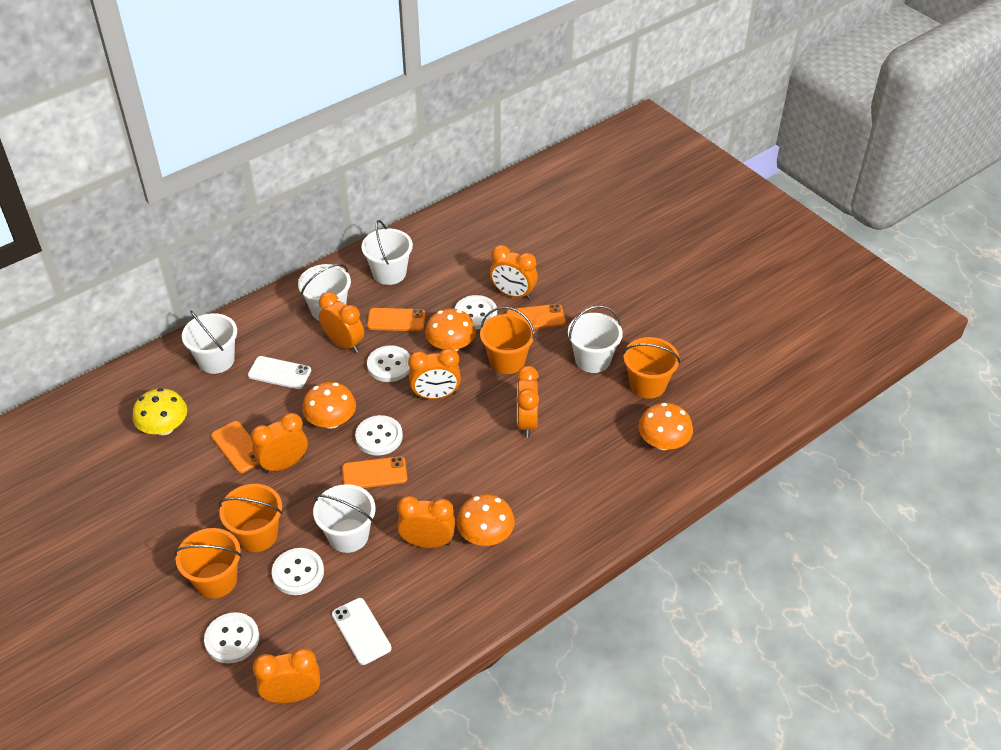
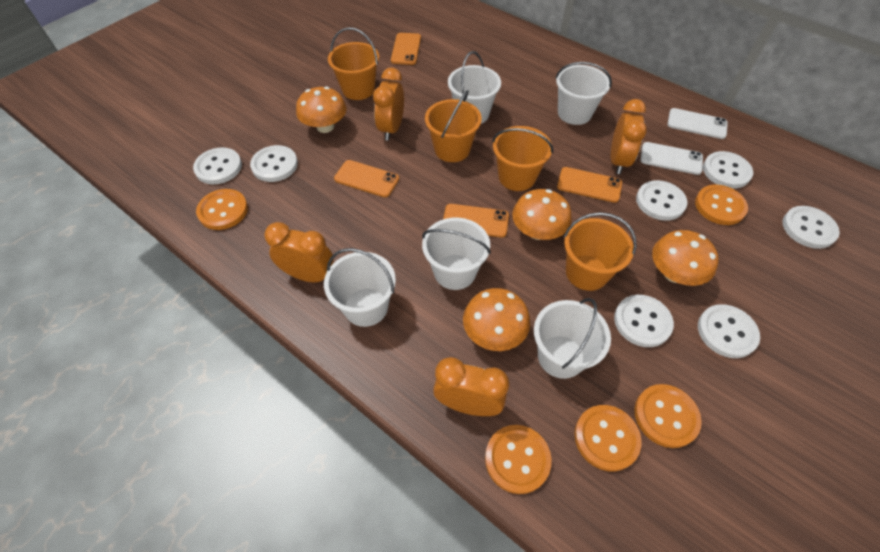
orange button: 0 -> 5
orange clock: 7 -> 4
white button: 5 -> 7
yellow mushroom: 1 -> 0

